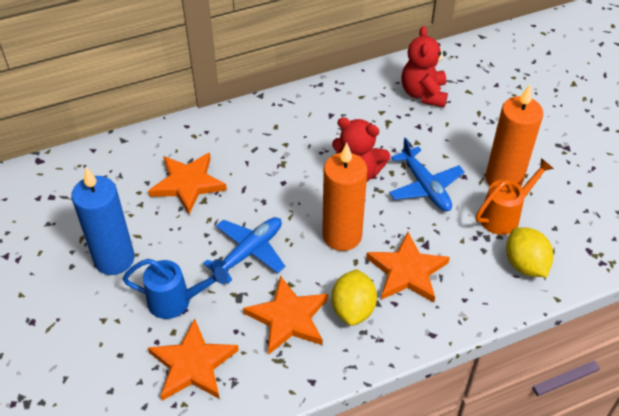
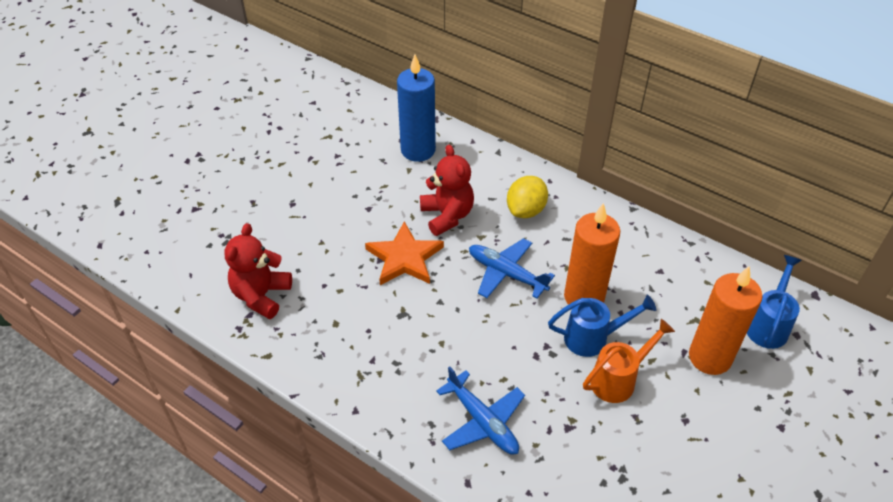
blue watering can: 1 -> 2
orange star: 4 -> 1
yellow lemon: 2 -> 1

